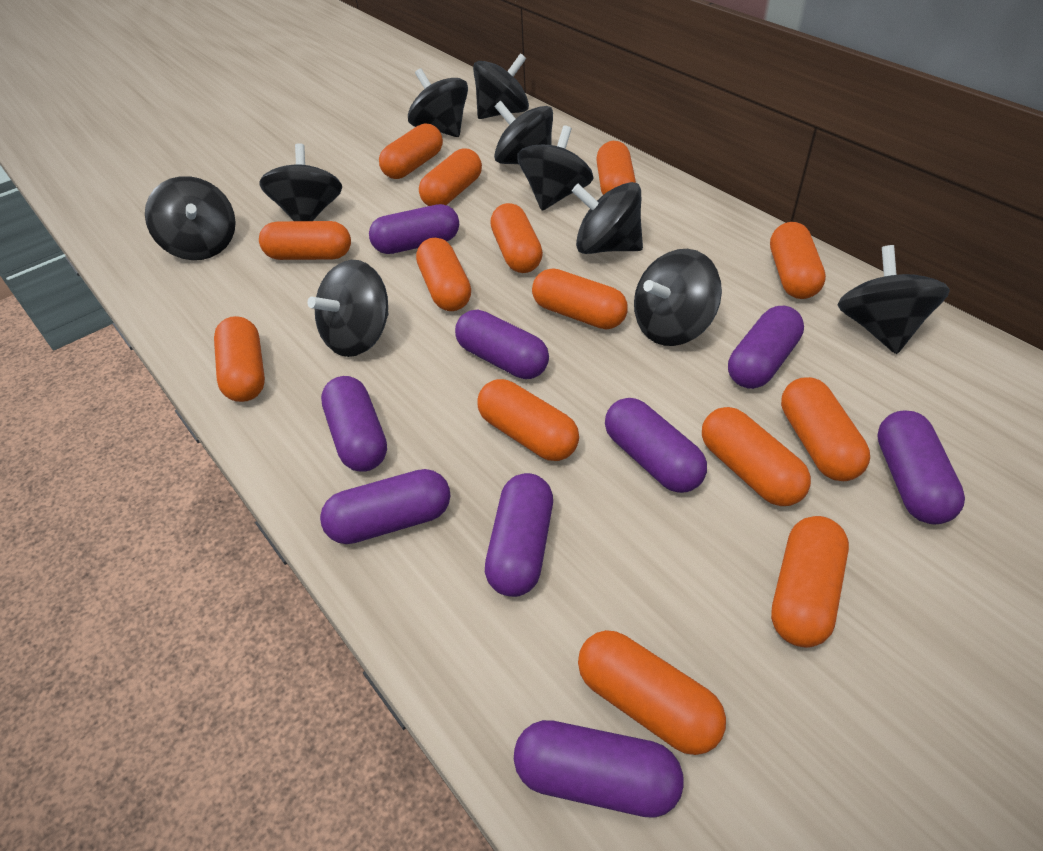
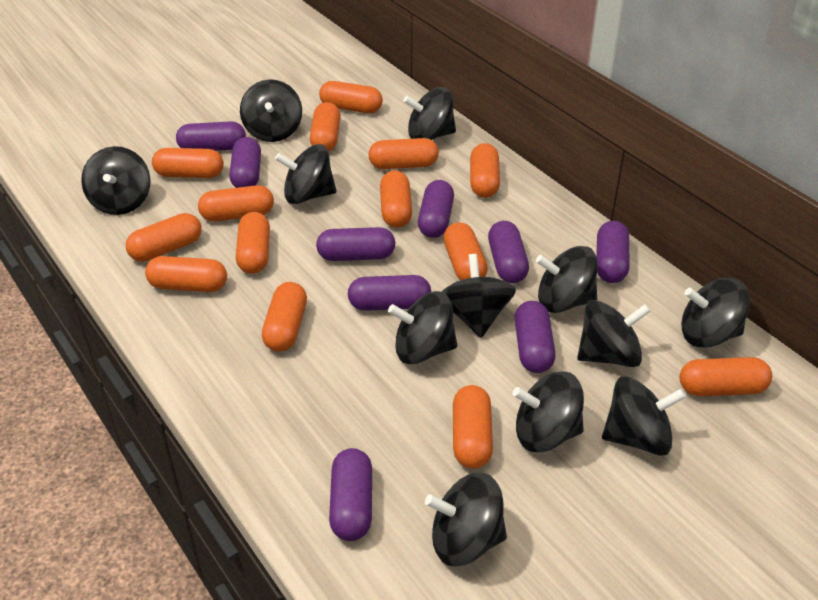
black spinning top: 10 -> 12

